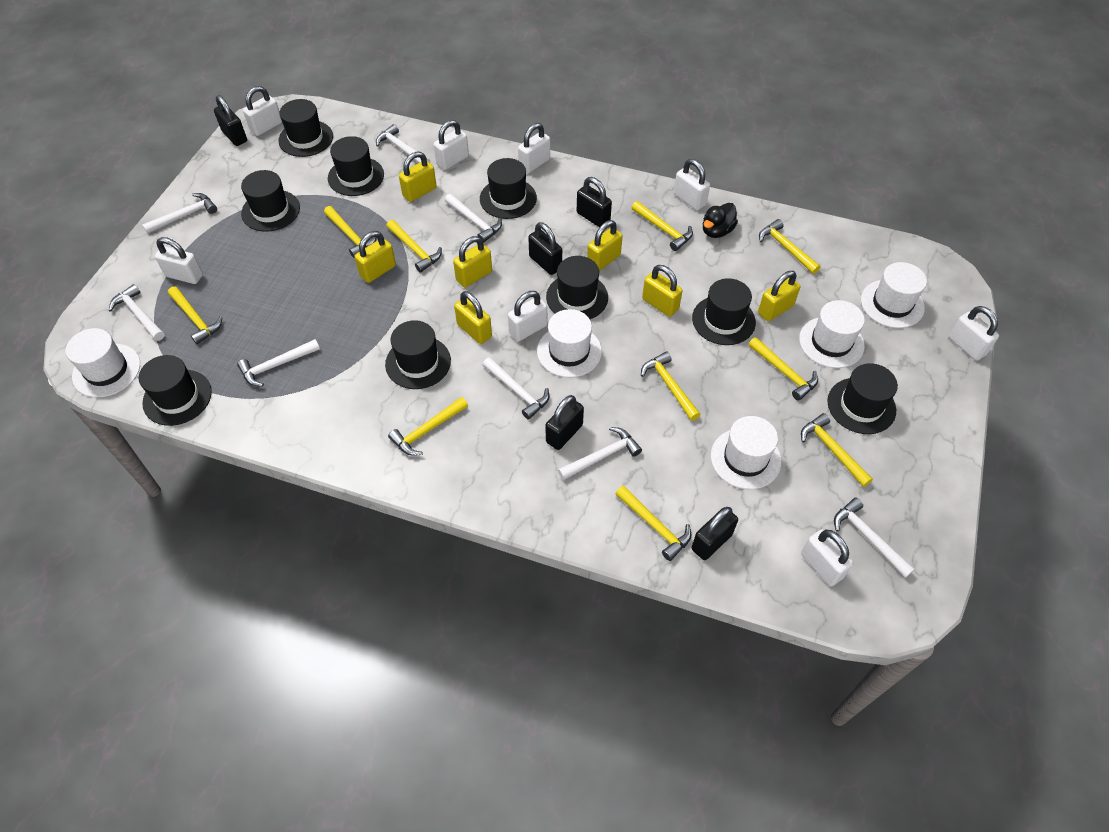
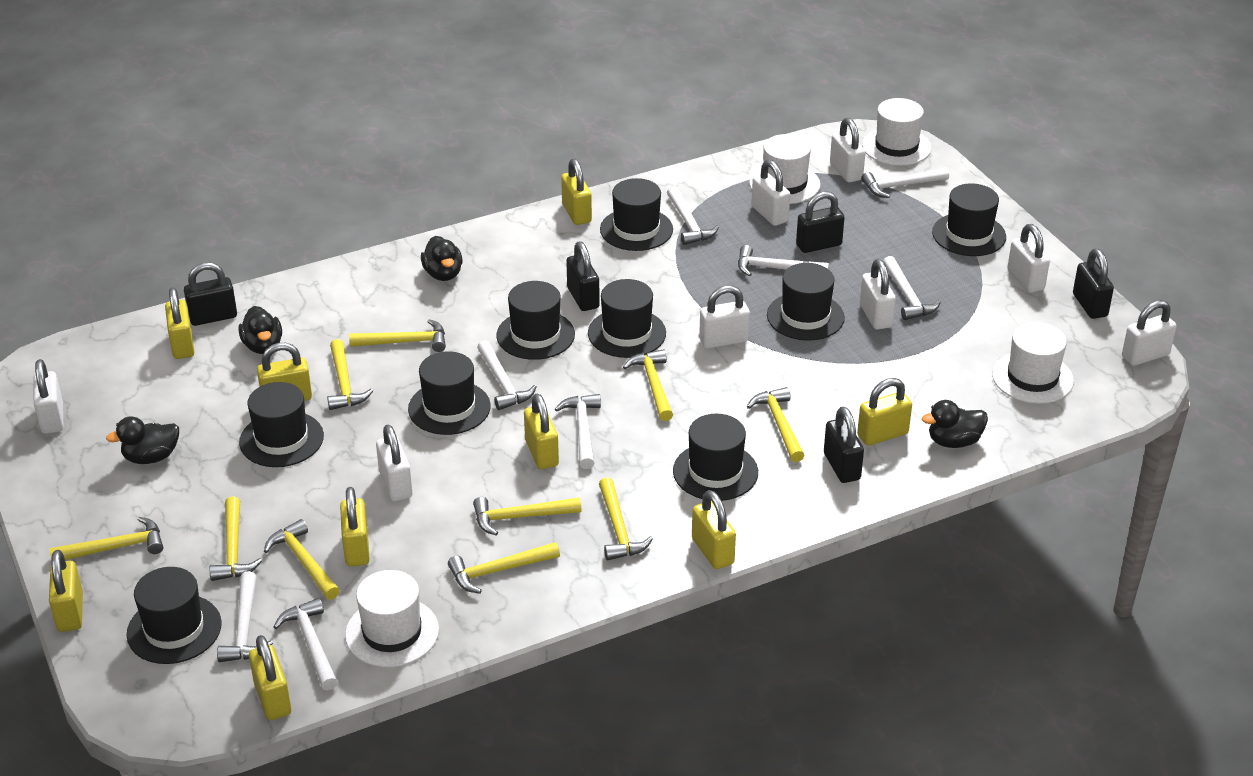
black duck: 1 -> 4
white hat: 5 -> 4
yellow padlock: 7 -> 9

